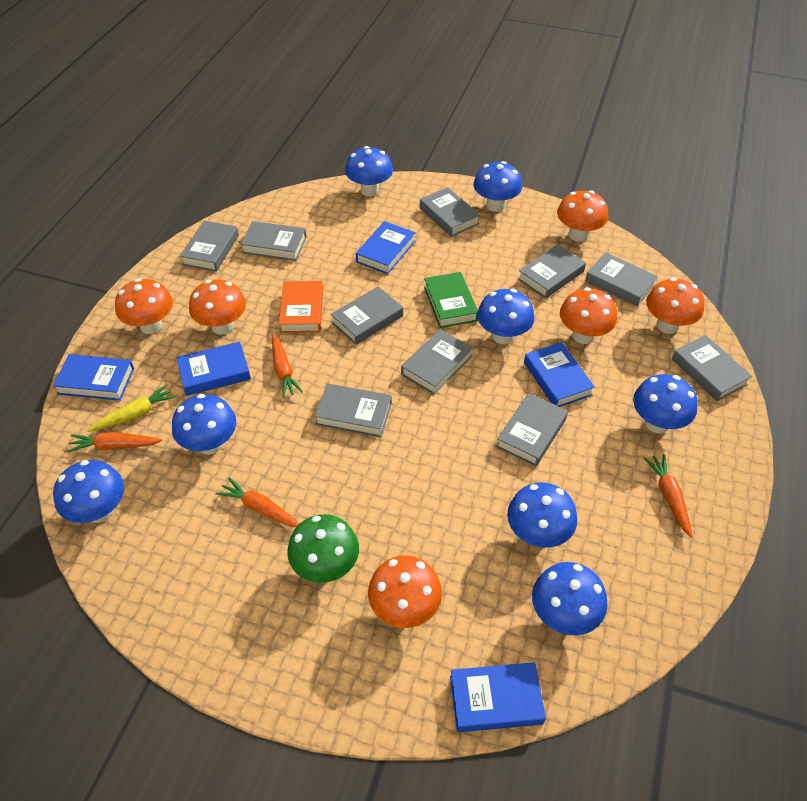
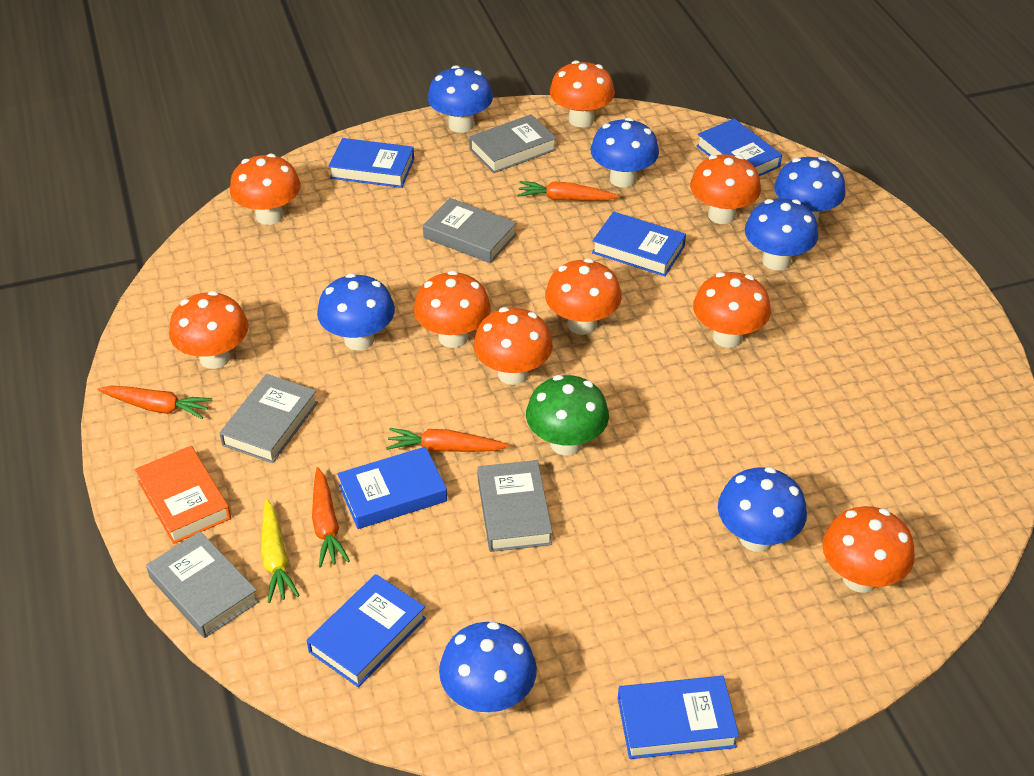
blue book: 5 -> 6
blue mushroom: 8 -> 7
green book: 1 -> 0
grey book: 10 -> 5
orange mushroom: 6 -> 9

